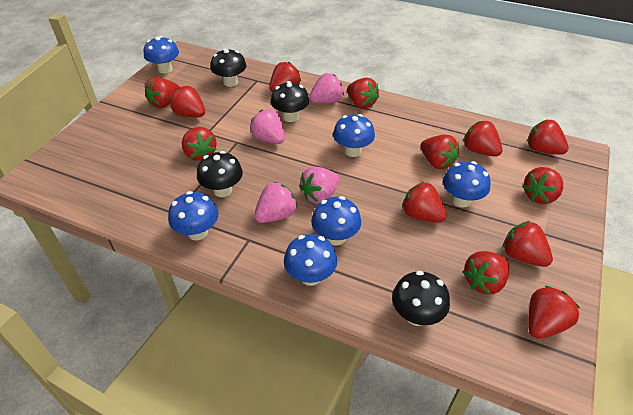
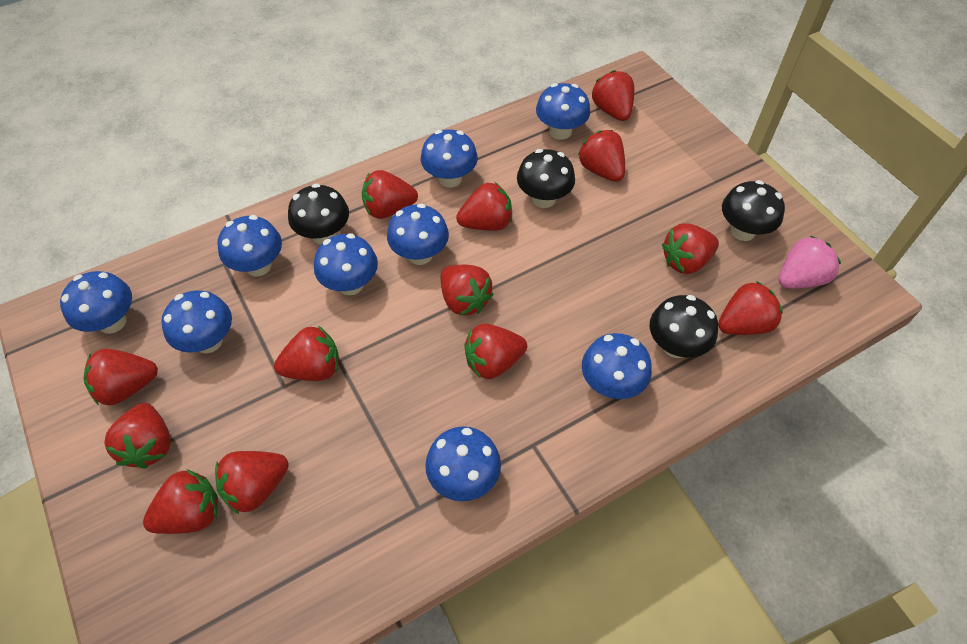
blue mushroom: 6 -> 9
pink strawberry: 4 -> 1

